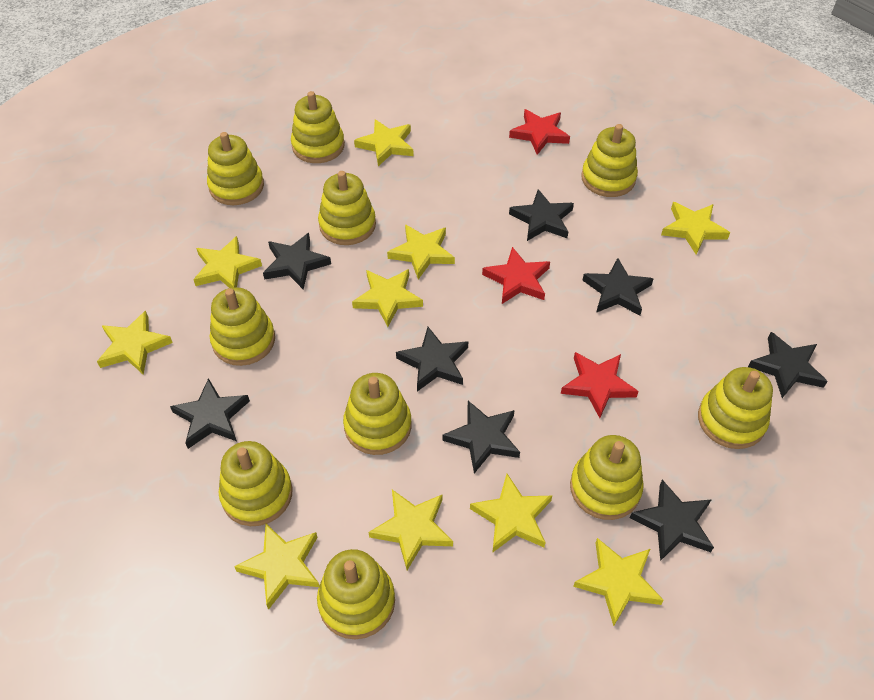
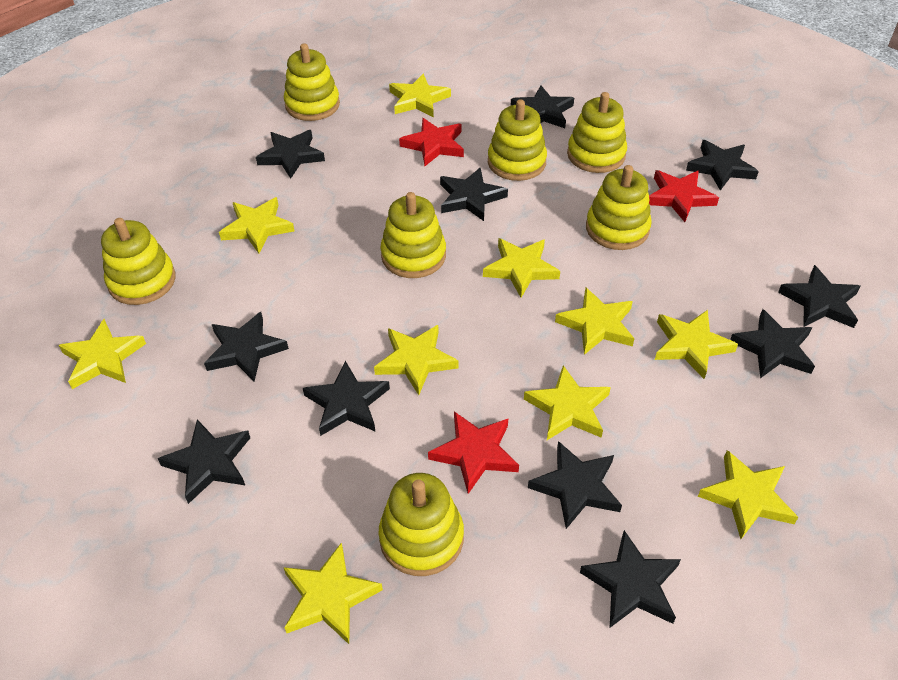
black star: 8 -> 11
yellow stacking toy: 10 -> 7

